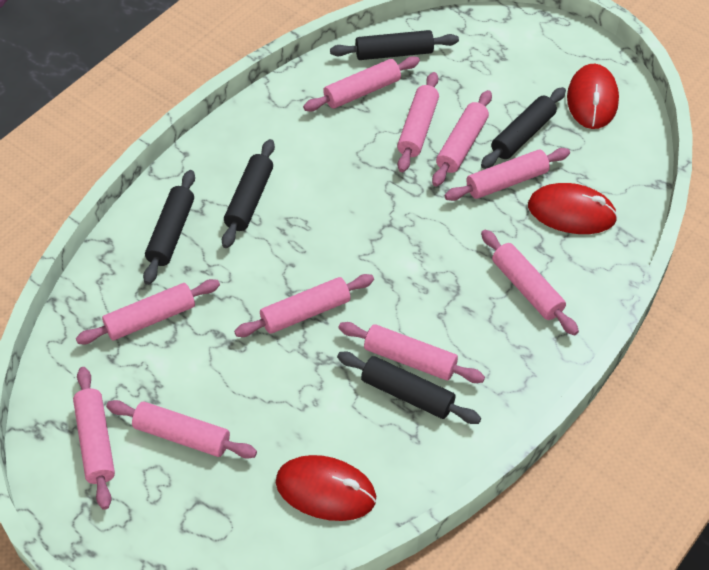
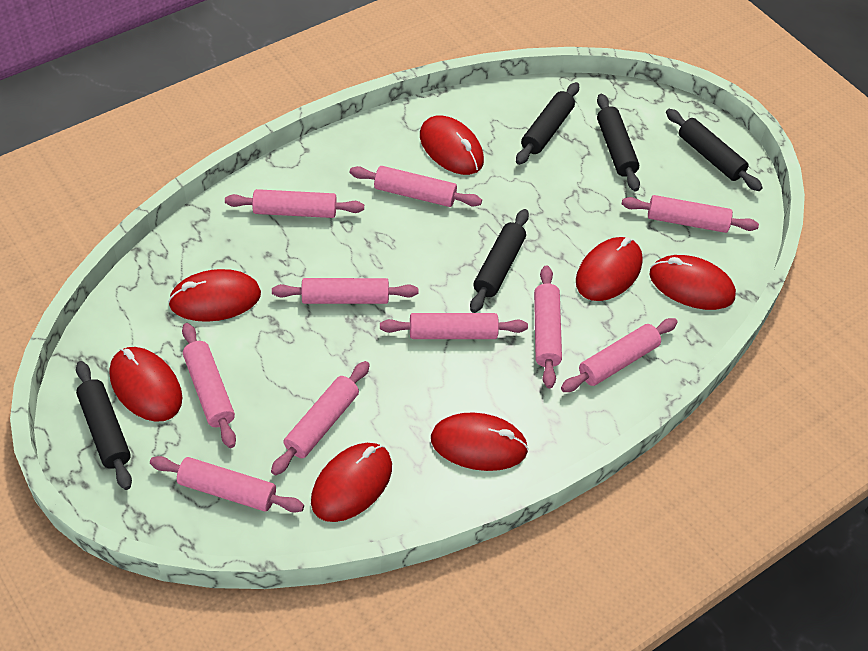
red mouse: 3 -> 7

